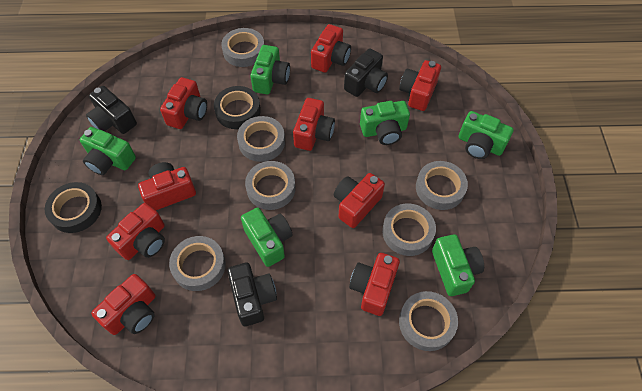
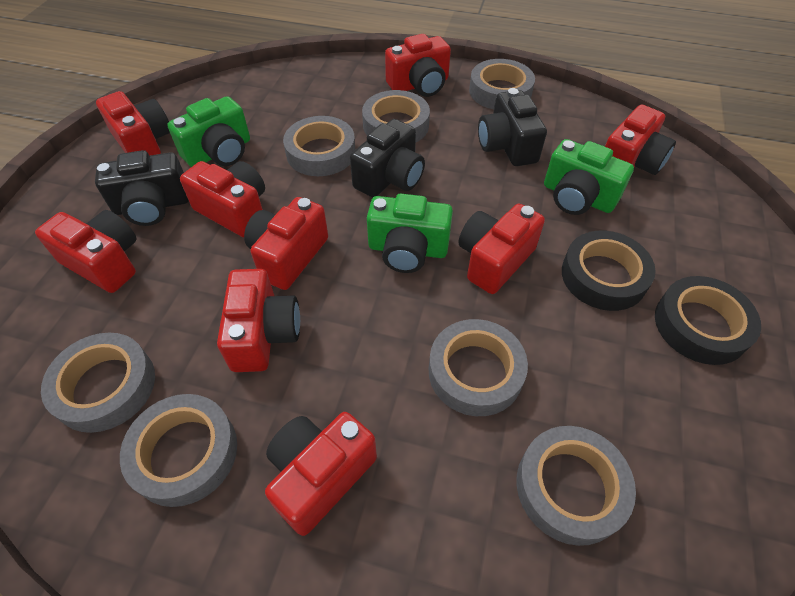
green camera: 6 -> 3

